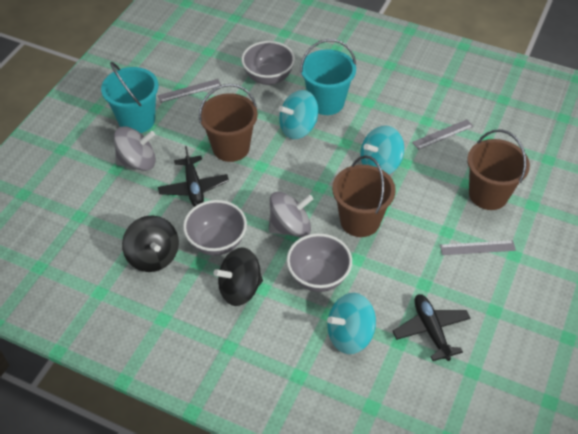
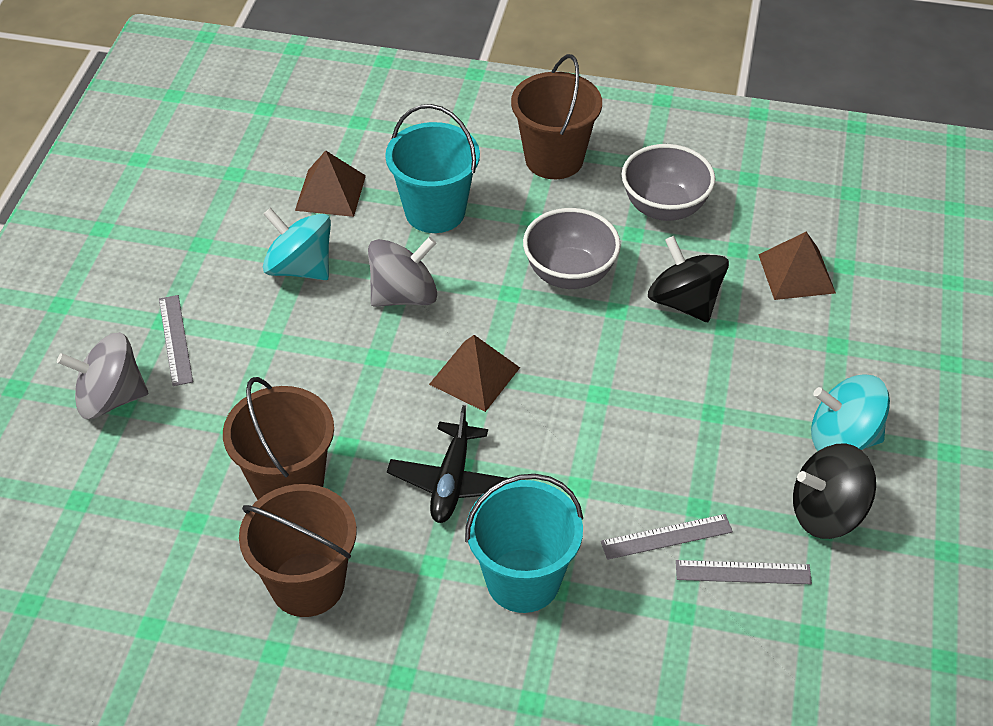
black plane: 2 -> 1
brown pyramid: 0 -> 3
grey bowl: 3 -> 2
turquoise spinning top: 3 -> 2

